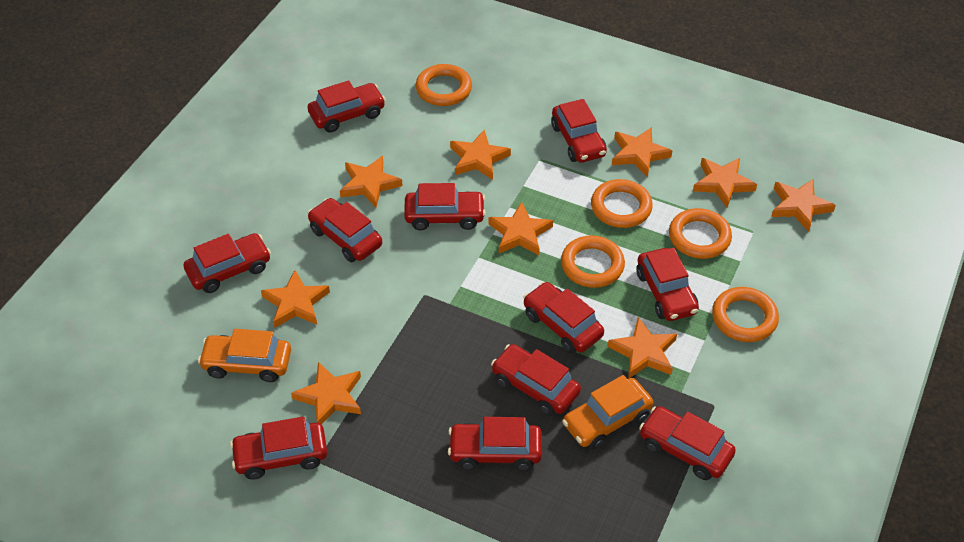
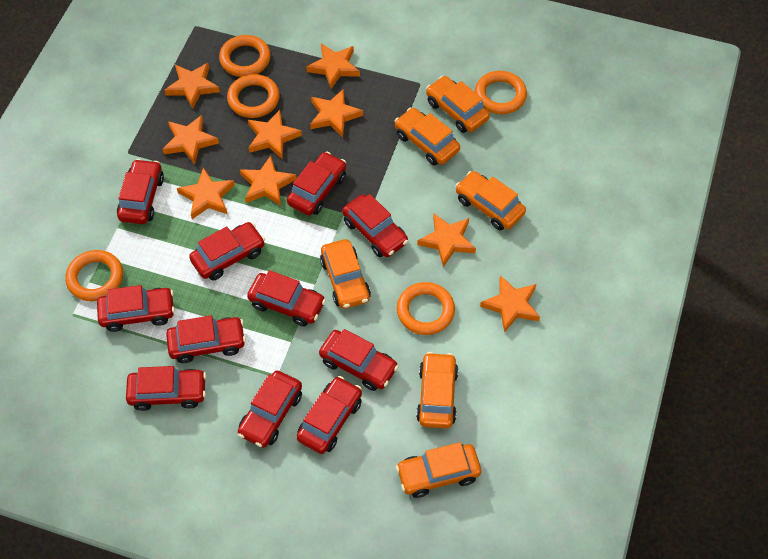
orange car: 2 -> 6

